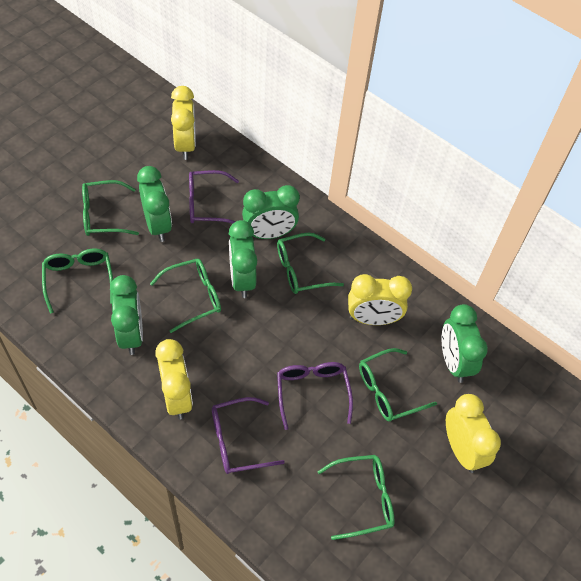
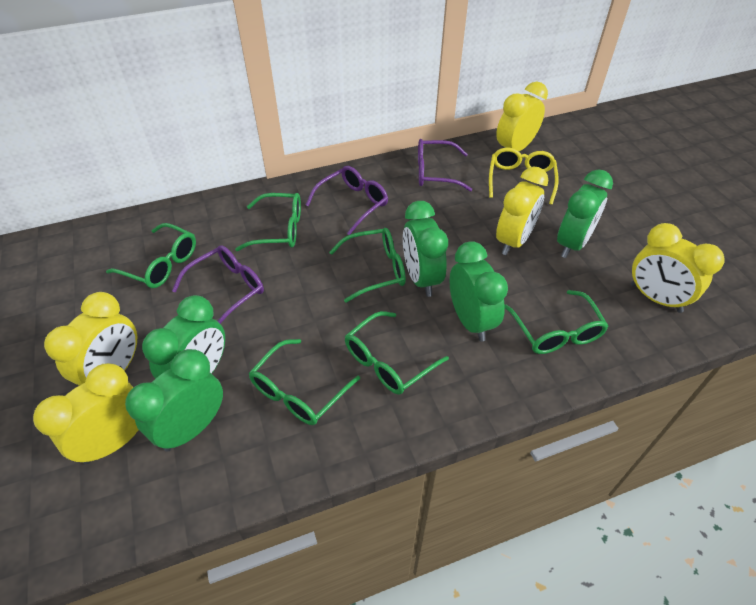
yellow clock: 4 -> 5
yellow glasses: 0 -> 1

